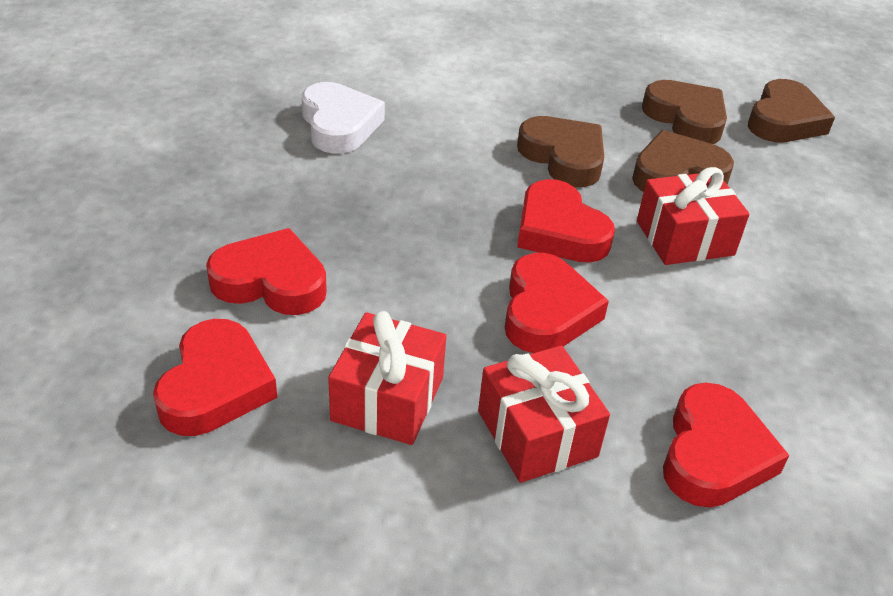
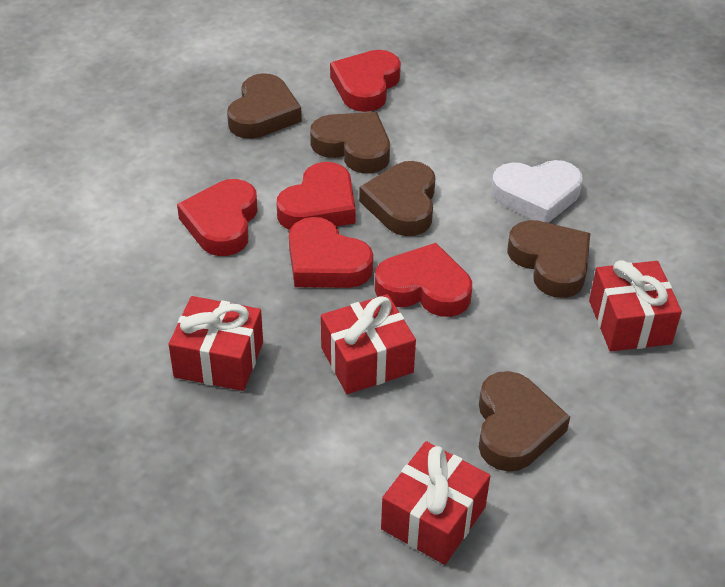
brown heart: 4 -> 5
red gift: 3 -> 4

